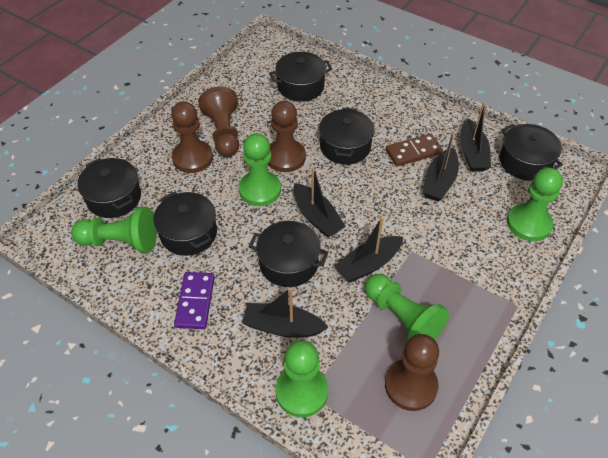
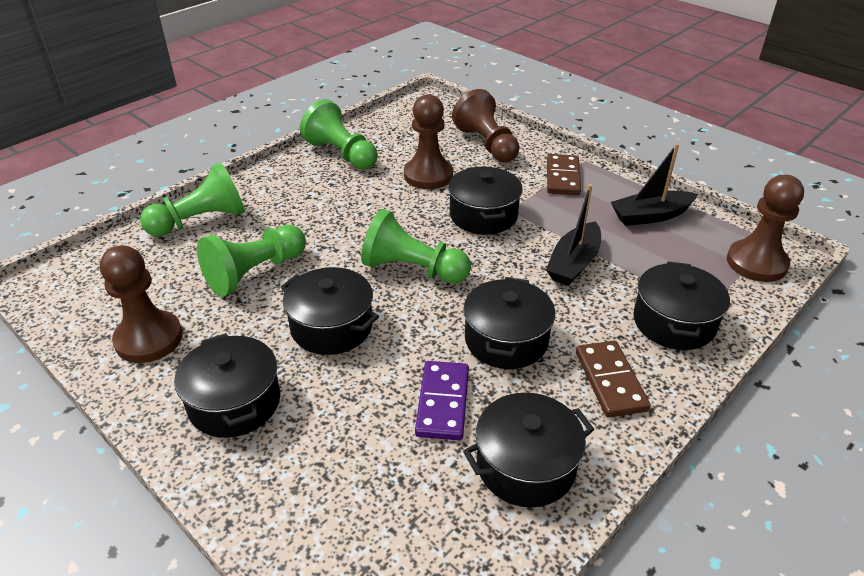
black boat: 5 -> 2
brown domino: 1 -> 2
green pawn: 5 -> 4

